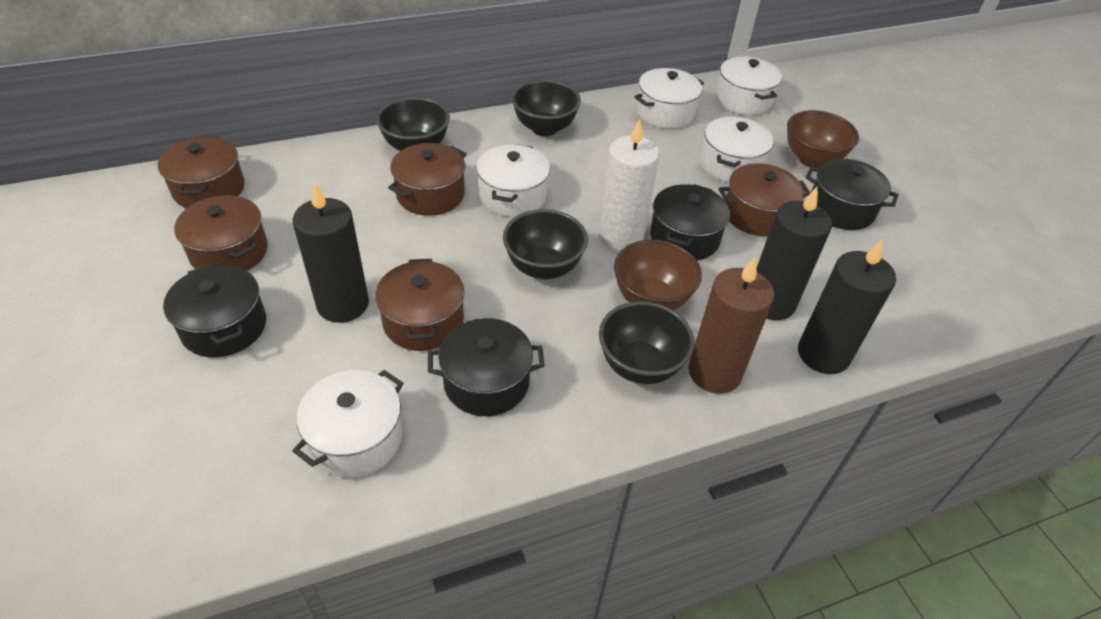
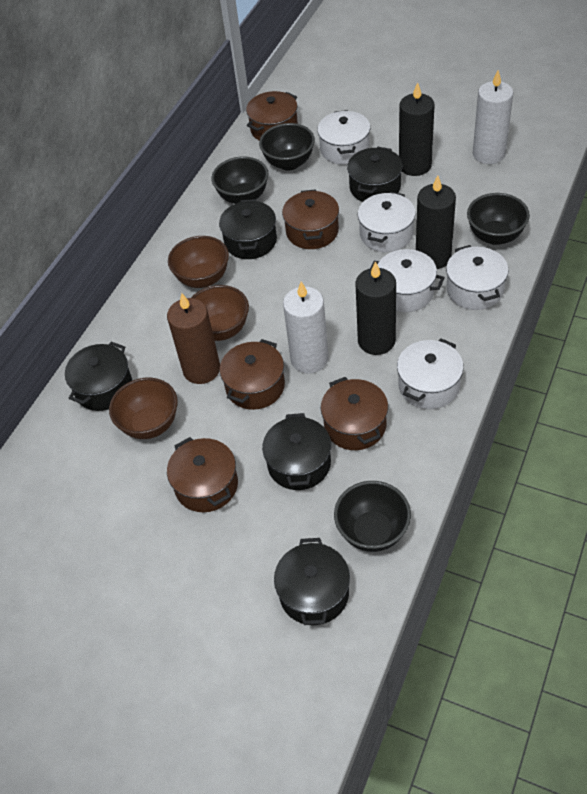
black pot: 4 -> 5
brown bowl: 2 -> 3
white candle: 1 -> 2

